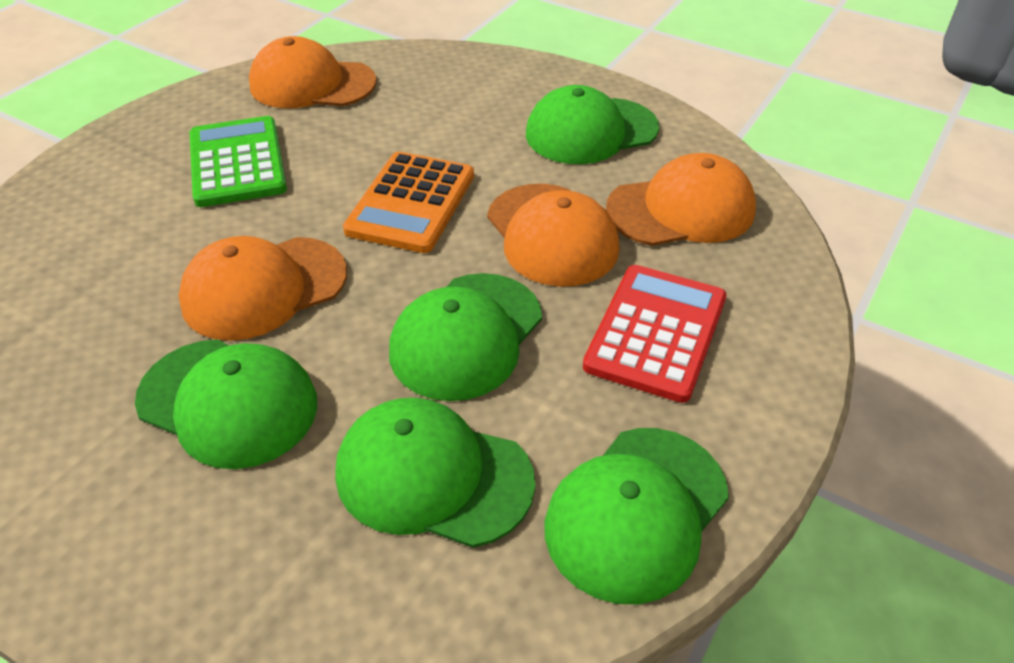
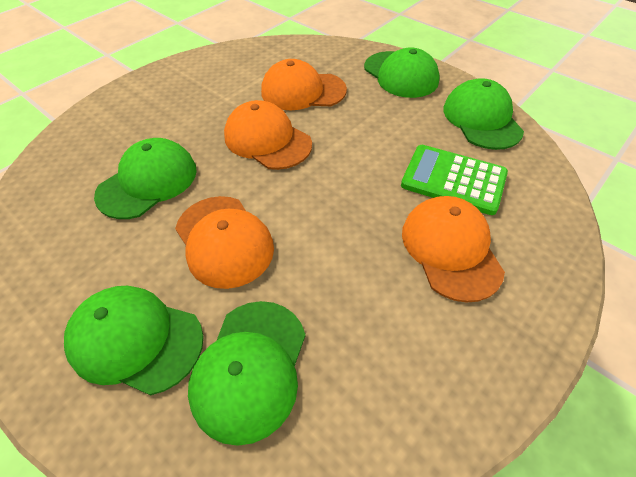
orange calculator: 1 -> 0
red calculator: 1 -> 0

